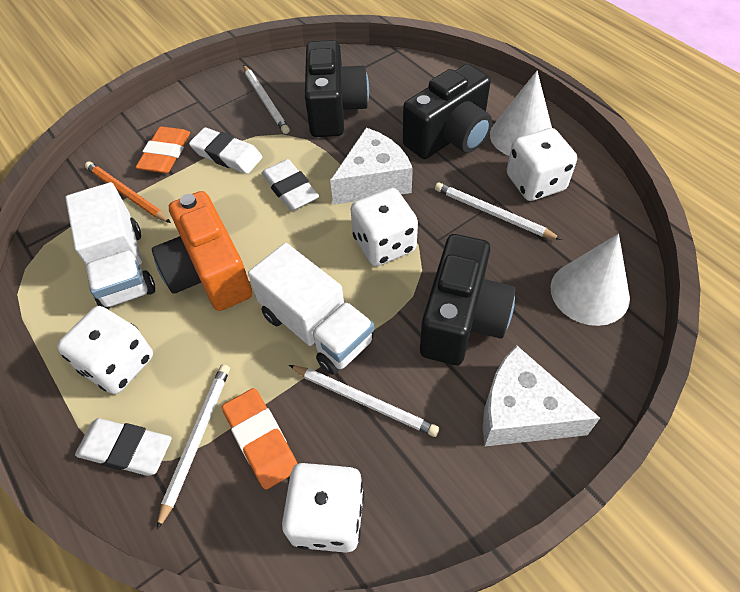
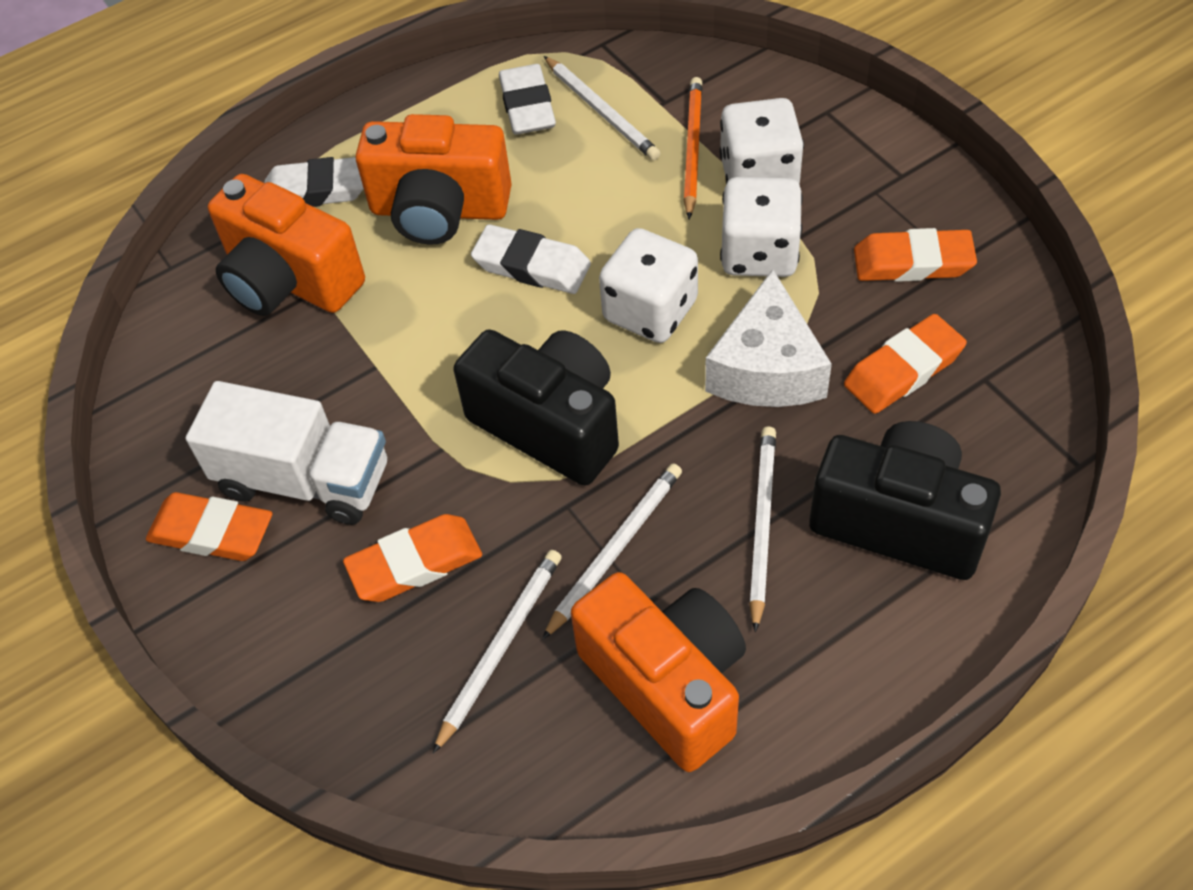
black camera: 3 -> 2
orange camera: 1 -> 3
orange eraser: 2 -> 4
white cheese: 2 -> 1
white cone: 2 -> 0
white dice: 4 -> 3
white truck: 2 -> 1

